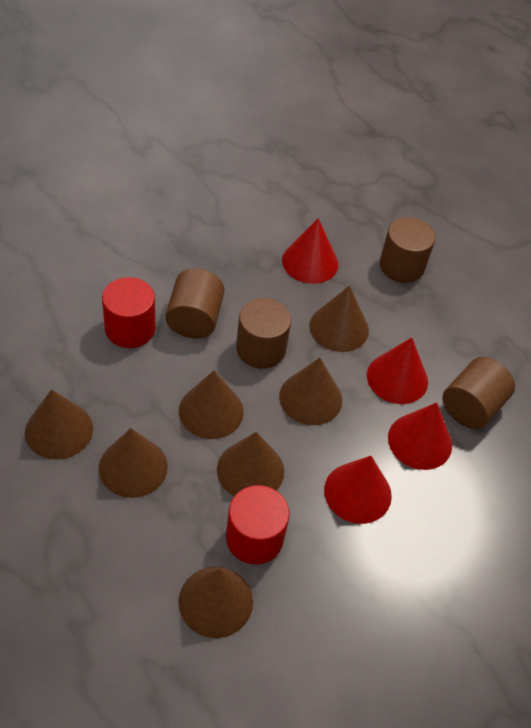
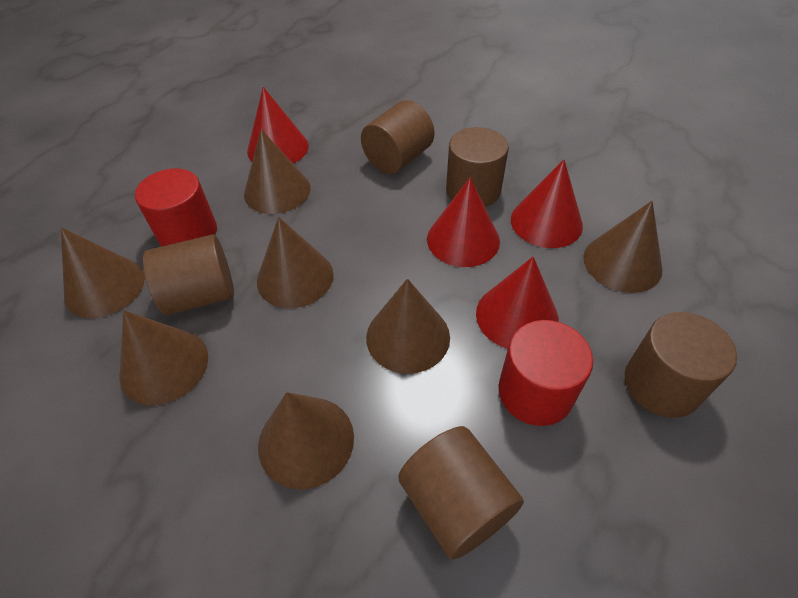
brown cylinder: 4 -> 5

